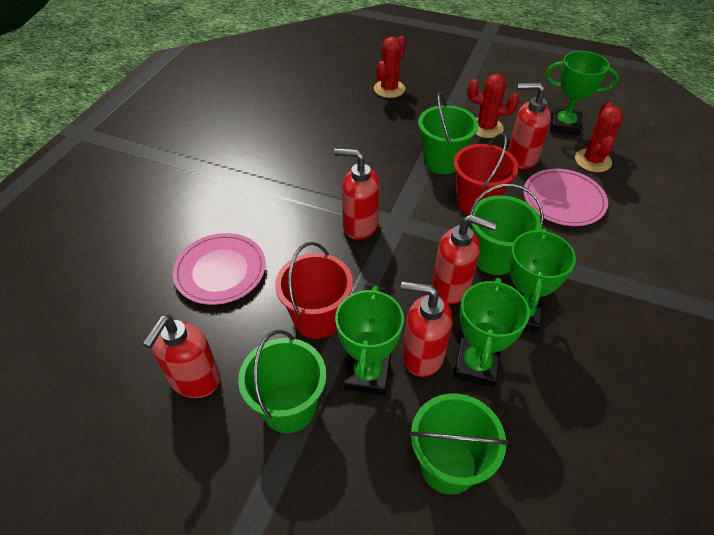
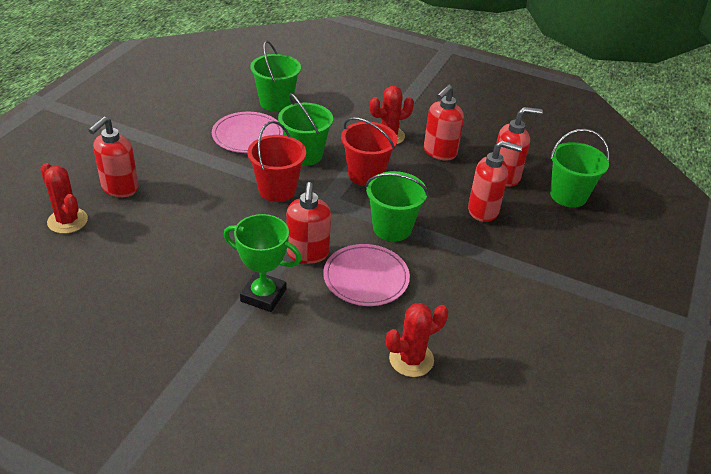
green trophy: 4 -> 1

